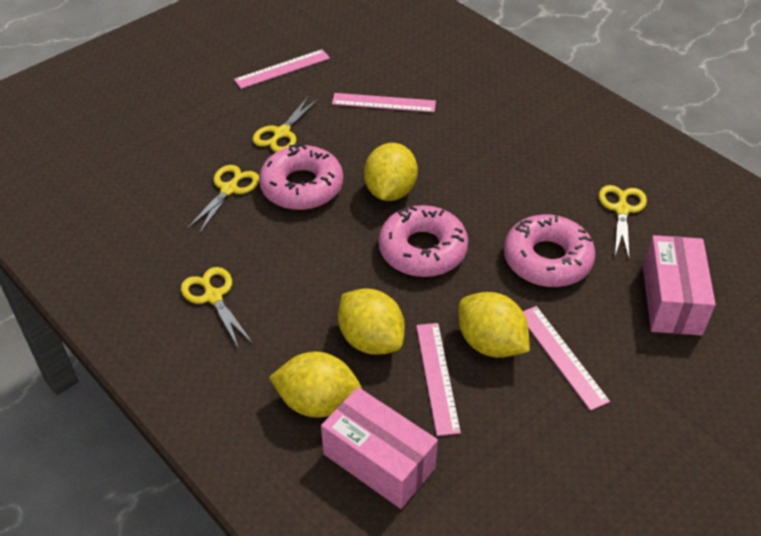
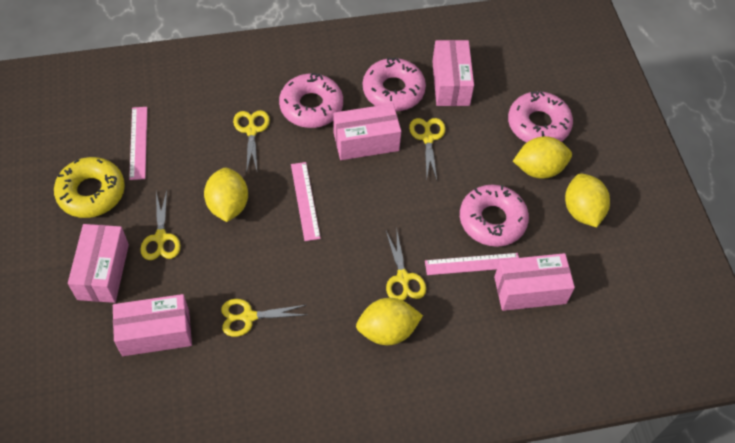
pink box: 2 -> 5
pink donut: 3 -> 4
pink ruler: 4 -> 3
yellow donut: 0 -> 1
yellow scissors: 4 -> 5

